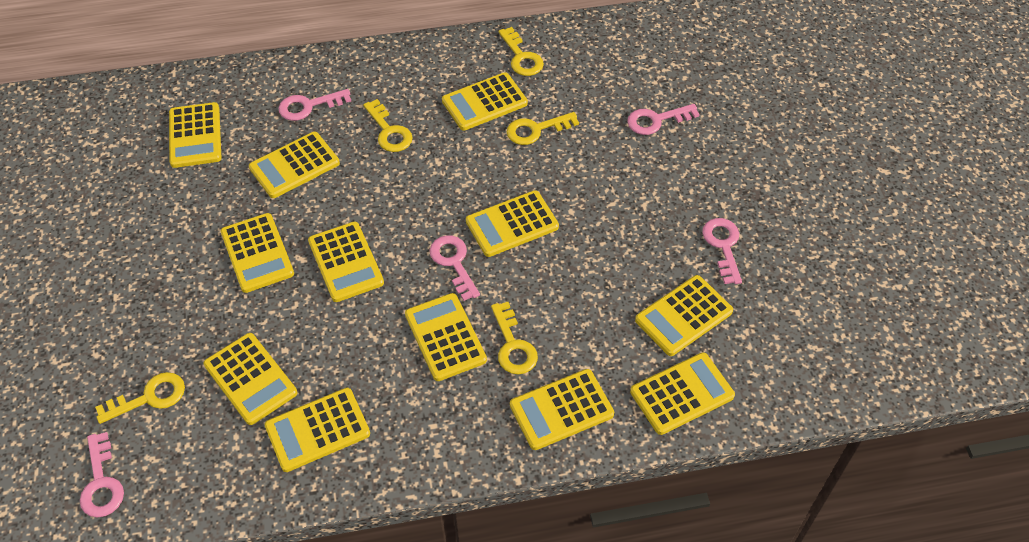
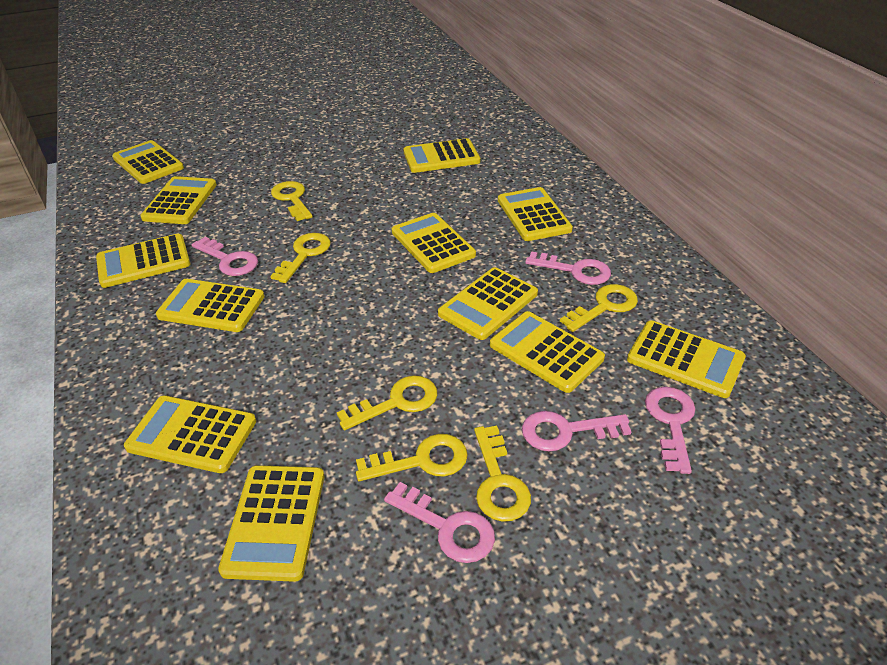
yellow key: 5 -> 6

